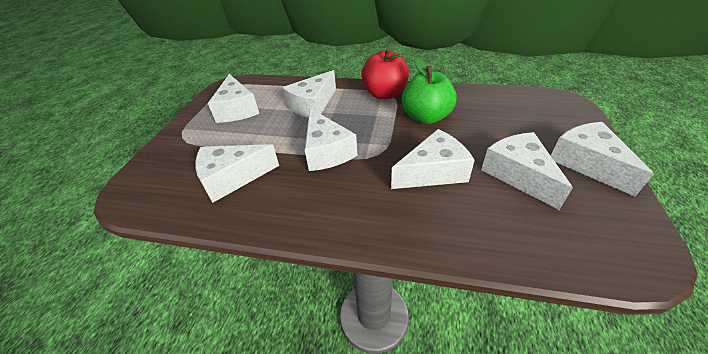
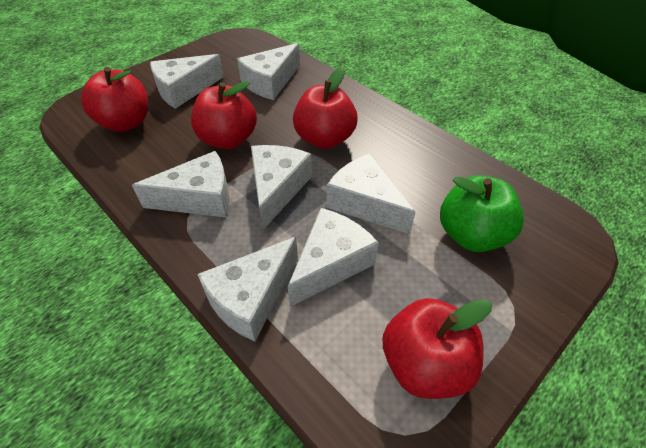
red apple: 1 -> 4

